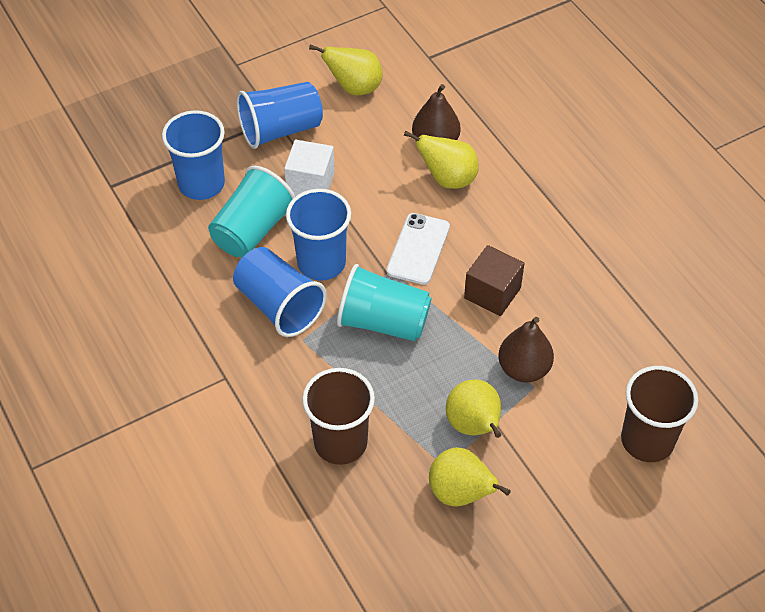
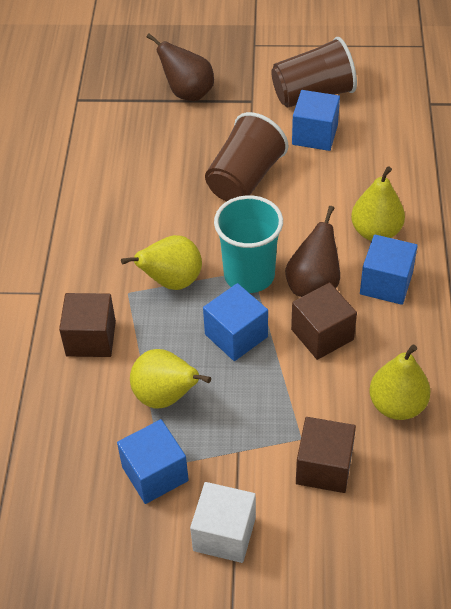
blue cube: 0 -> 4
blue cup: 4 -> 0
brown cube: 1 -> 3
turquoise cup: 2 -> 1
white phone: 1 -> 0

